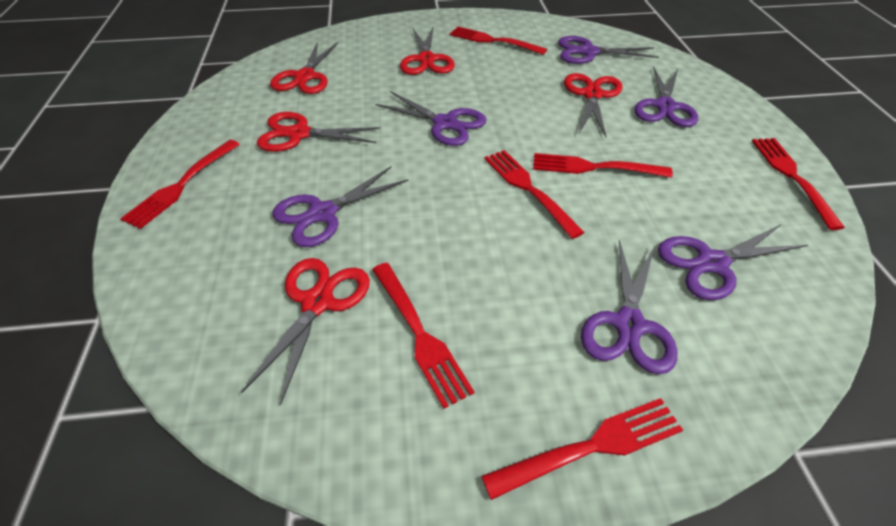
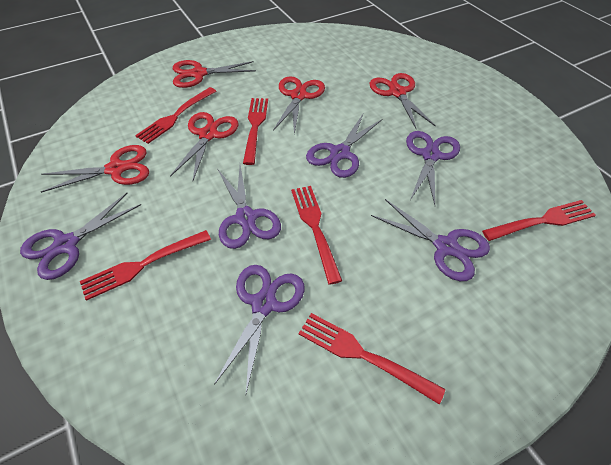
red fork: 7 -> 6

